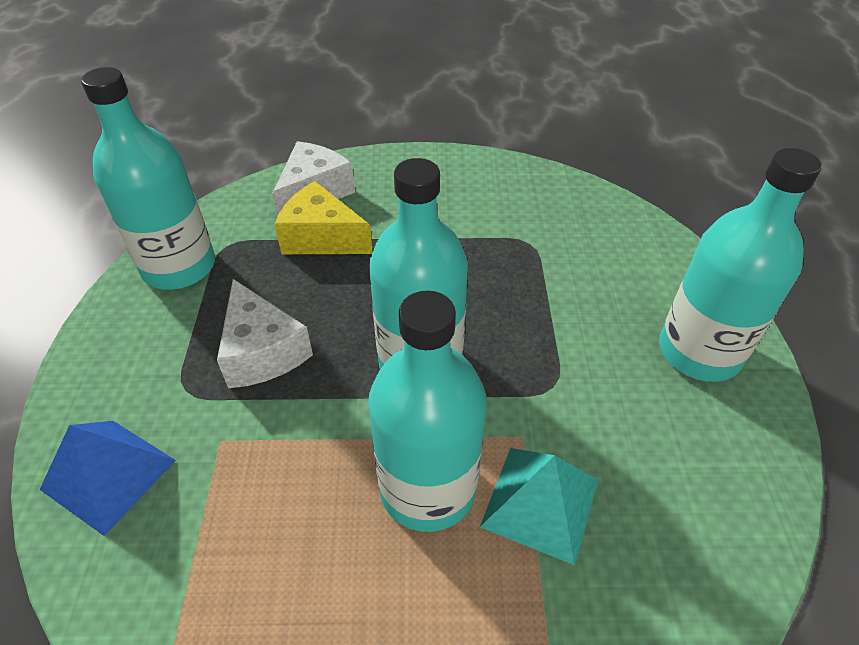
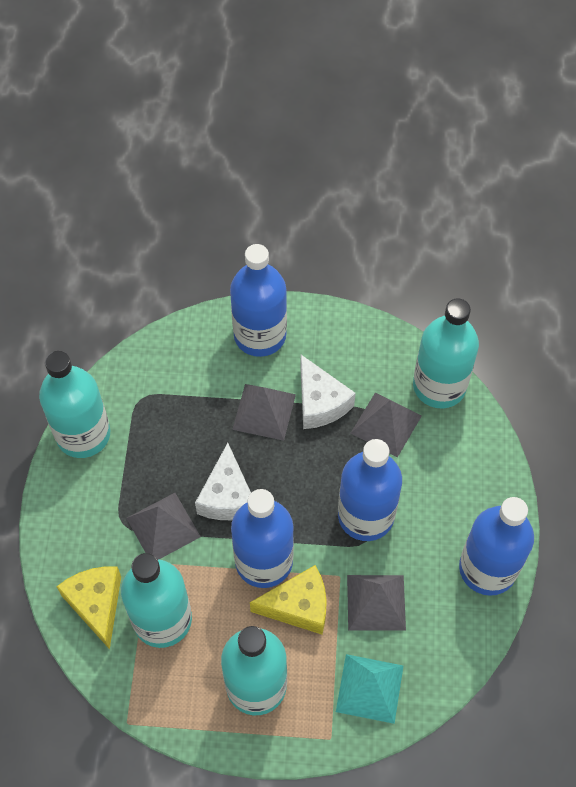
blue bottle: 0 -> 4
blue pyramid: 1 -> 0
grey pyramid: 0 -> 4
yellow cheese: 1 -> 2

